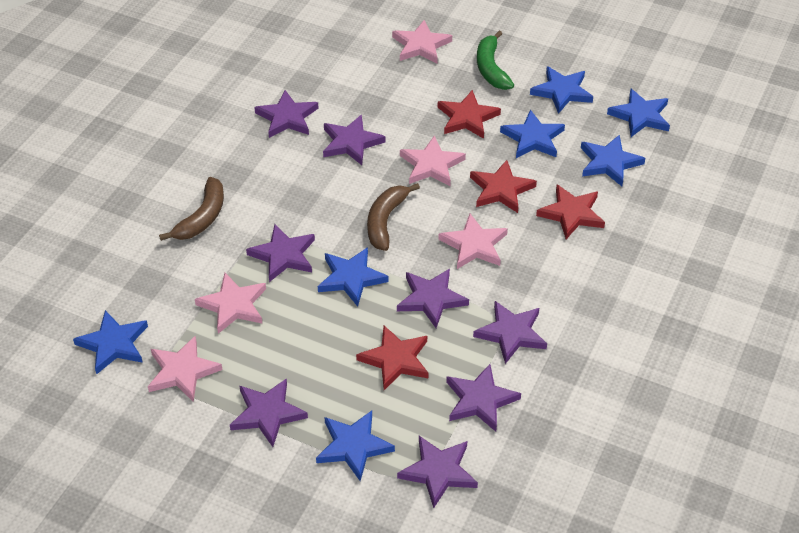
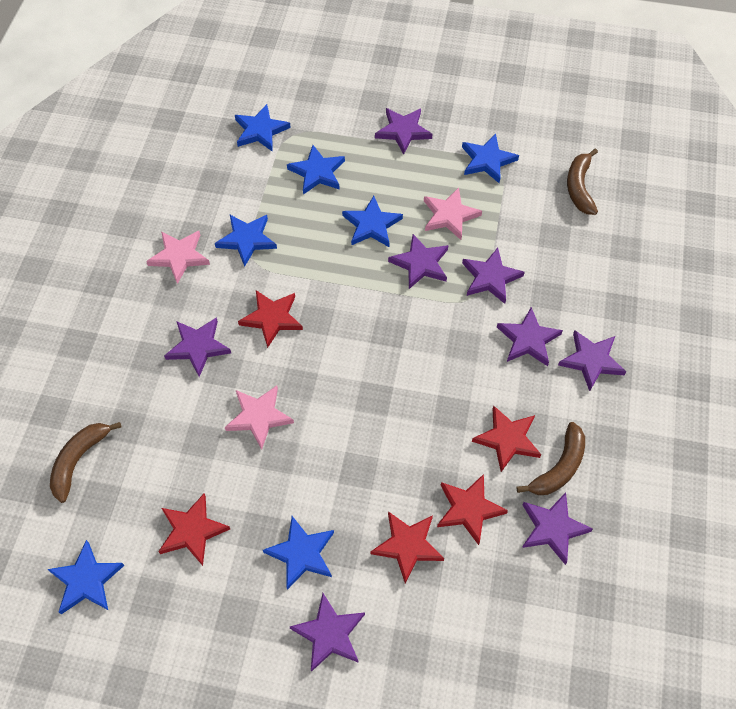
brown banana: 2 -> 3
green banana: 1 -> 0
pink star: 5 -> 3
red star: 4 -> 5

